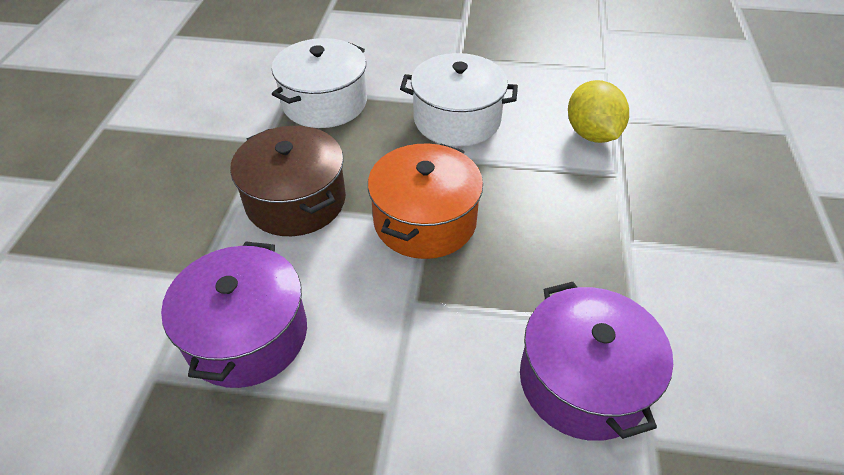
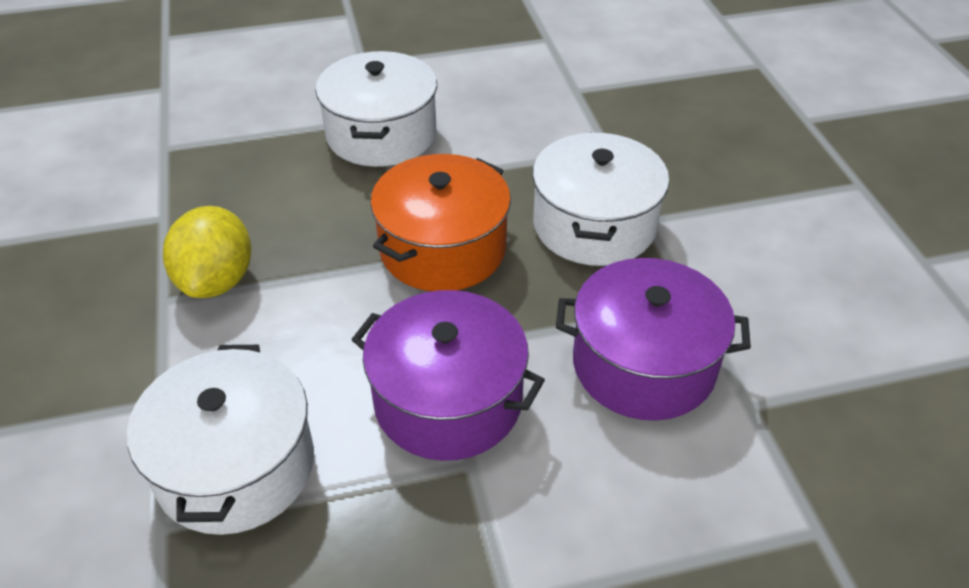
brown pot: 1 -> 0
white pot: 2 -> 3

